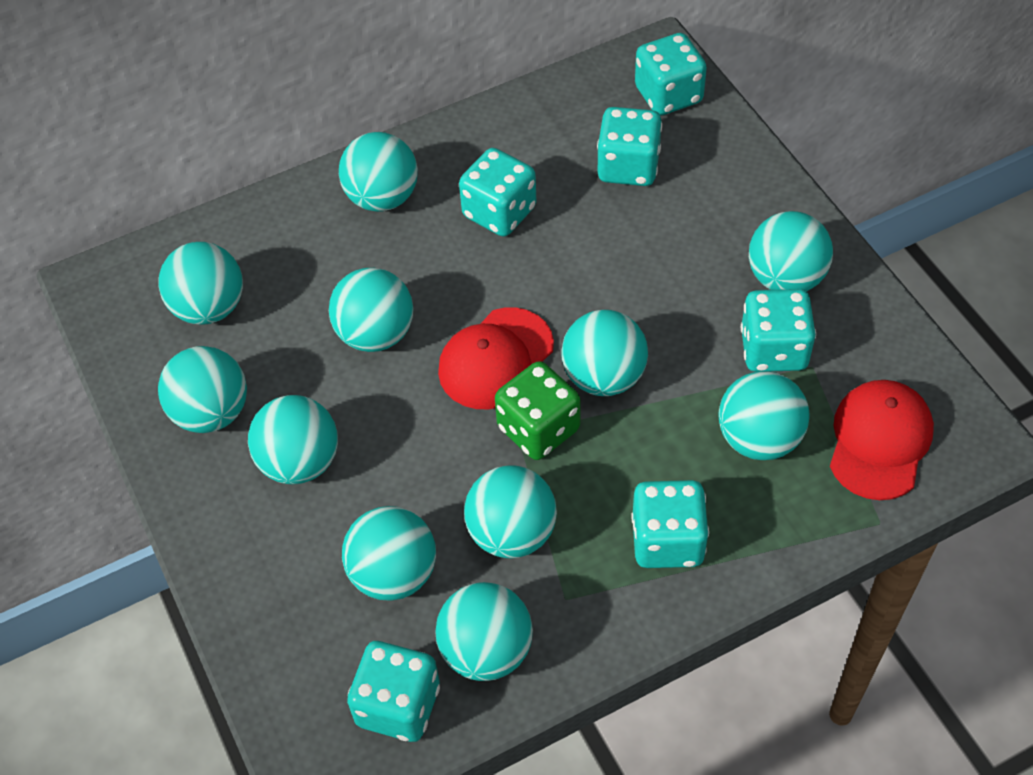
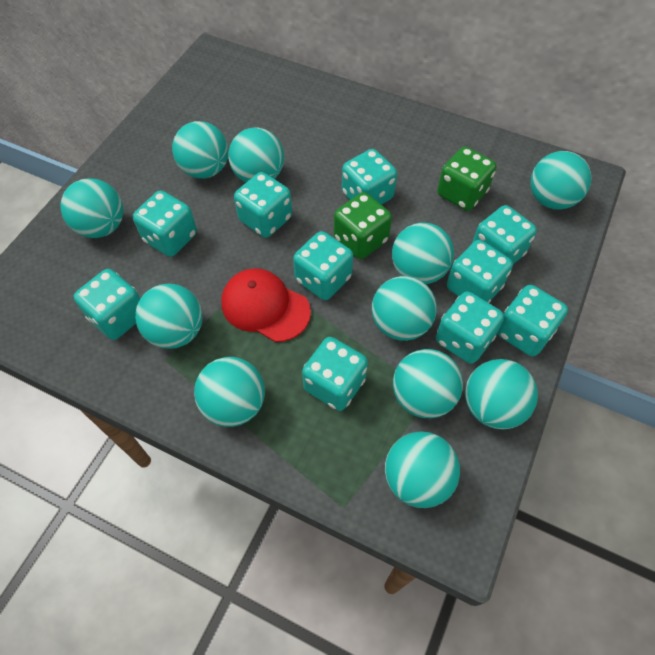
green dice: 1 -> 2
red cap: 2 -> 1
turquoise dice: 6 -> 10

